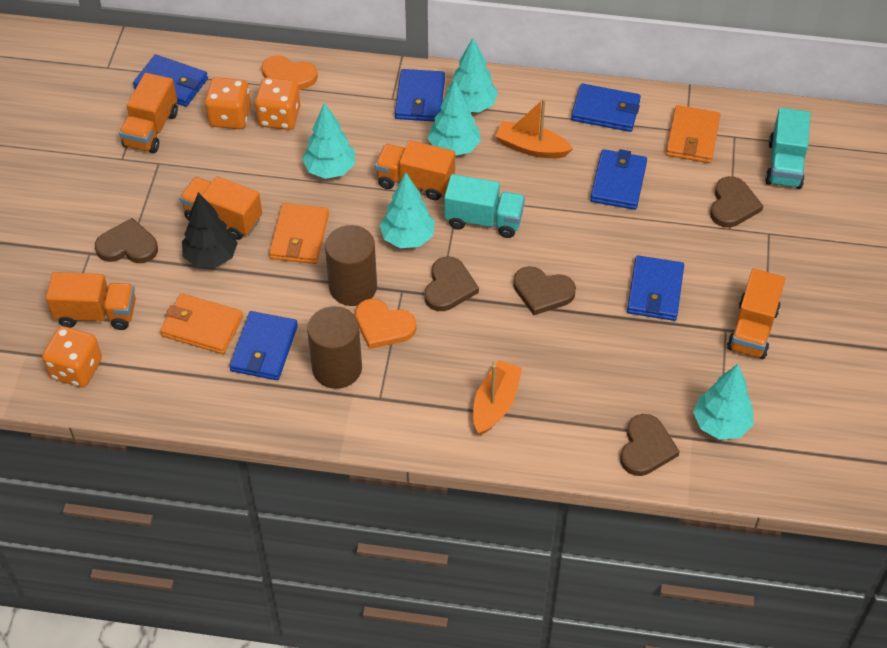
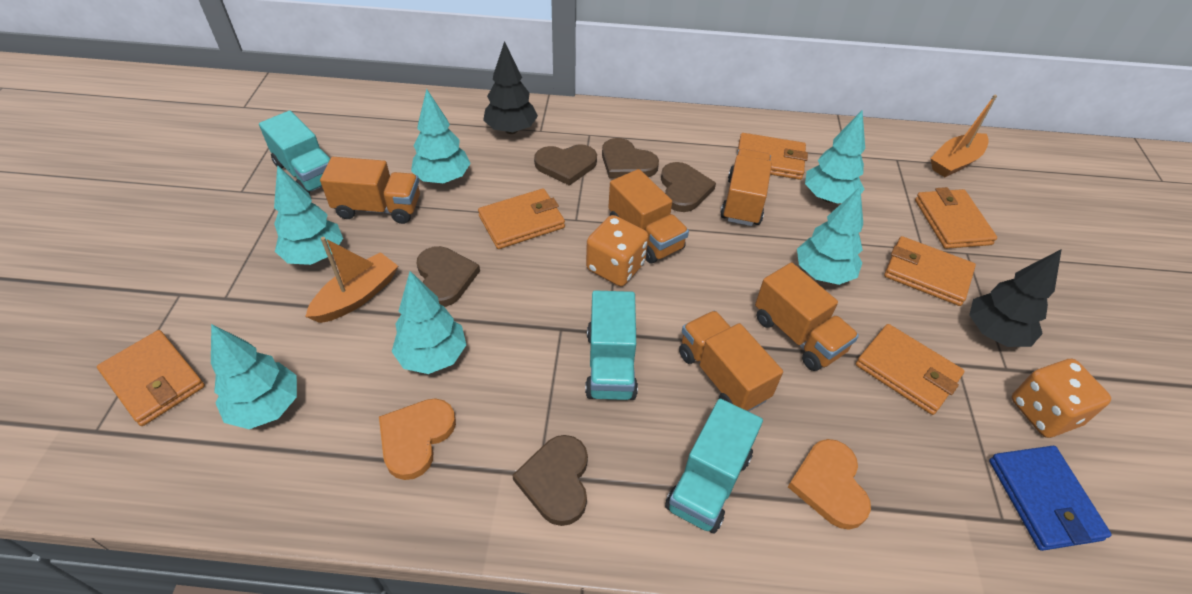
black tree: 1 -> 2
blue wallet: 6 -> 1
brown cylinder: 2 -> 0
orange dice: 3 -> 2
orange wallet: 3 -> 6
turquoise tree: 5 -> 6
turquoise truck: 2 -> 3

